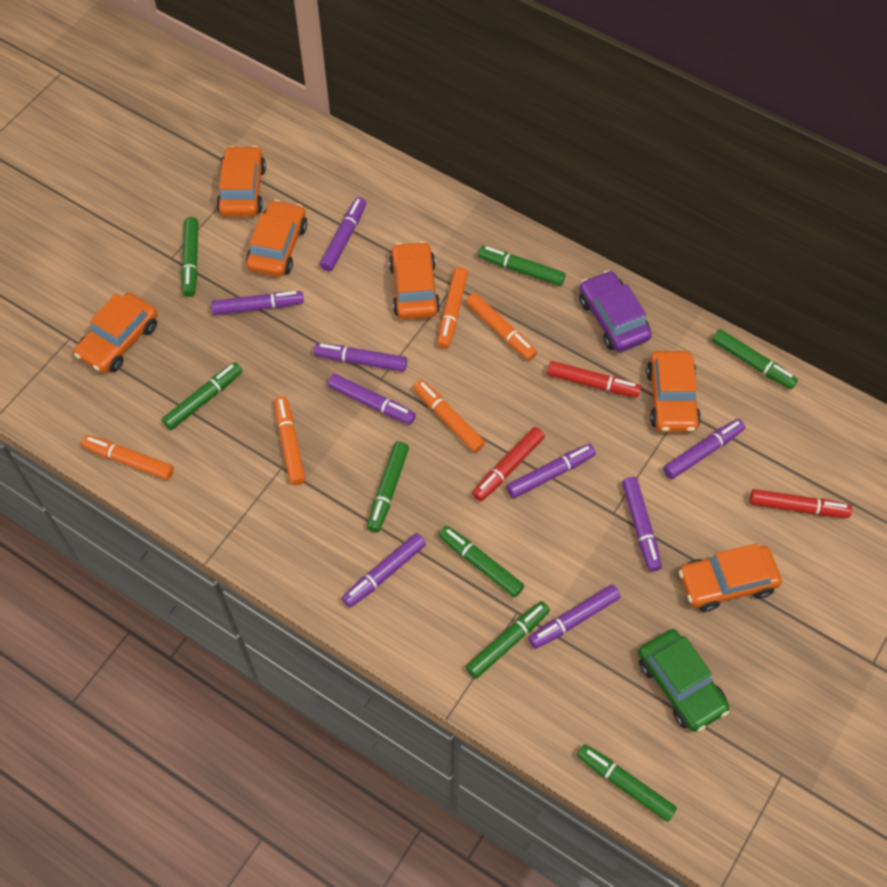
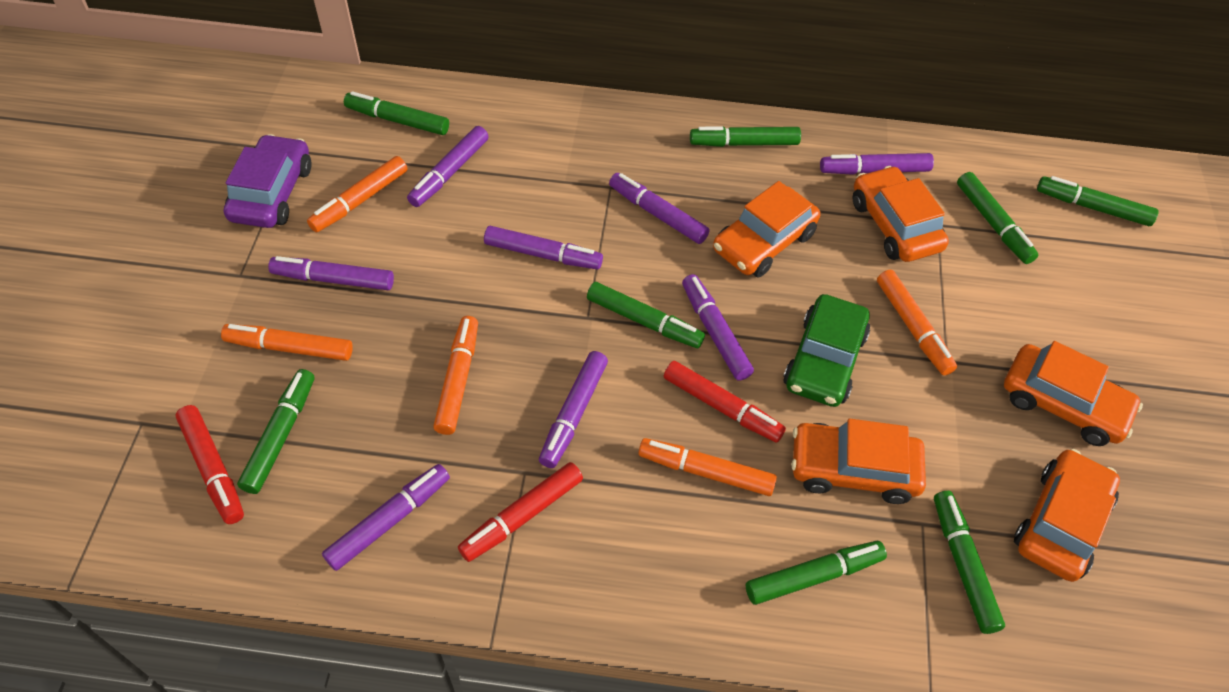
orange car: 6 -> 5
purple marker: 9 -> 8

